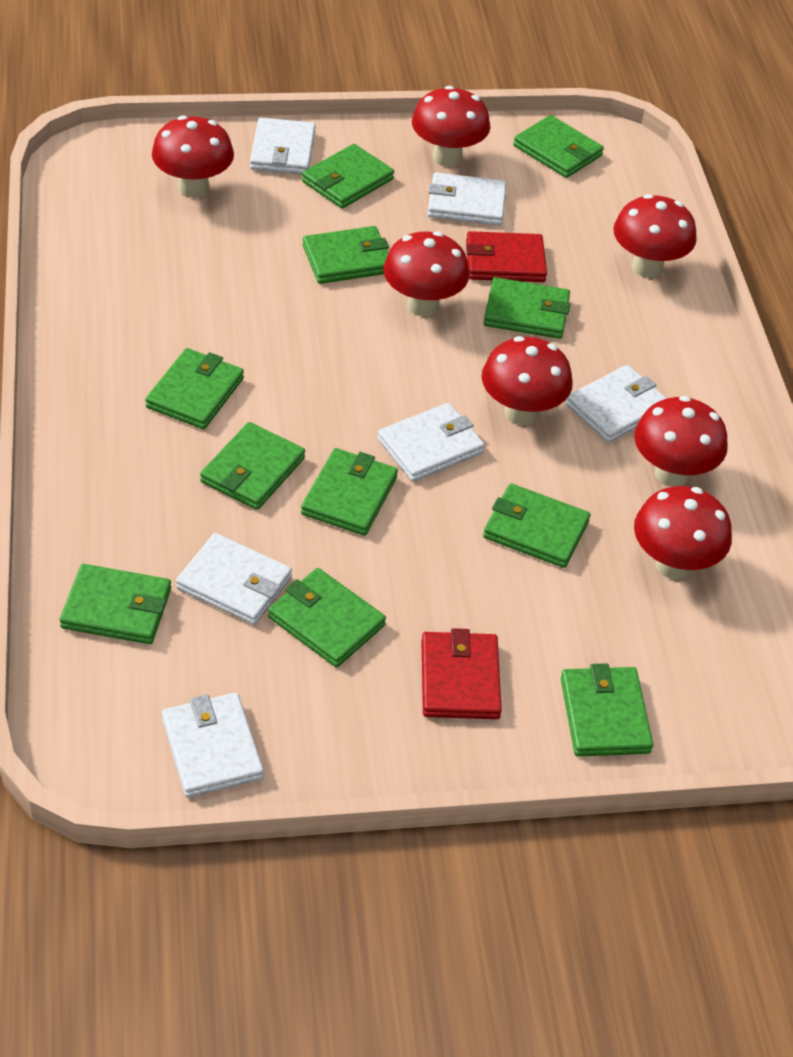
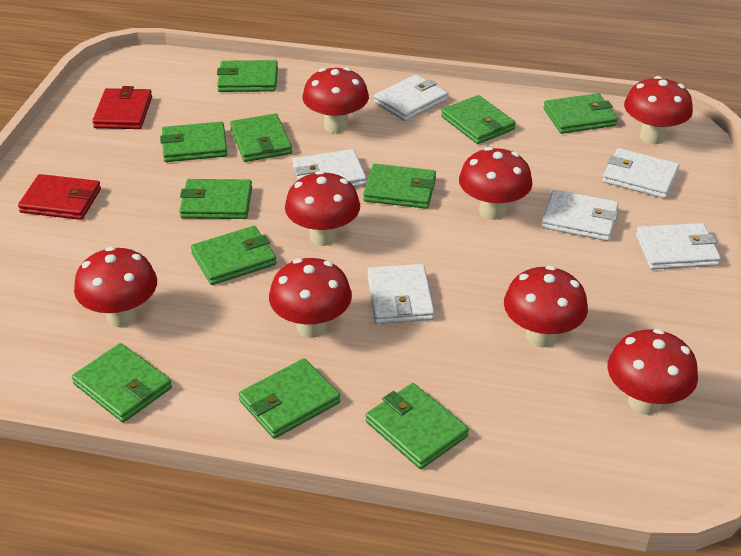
red mushroom: 7 -> 8

